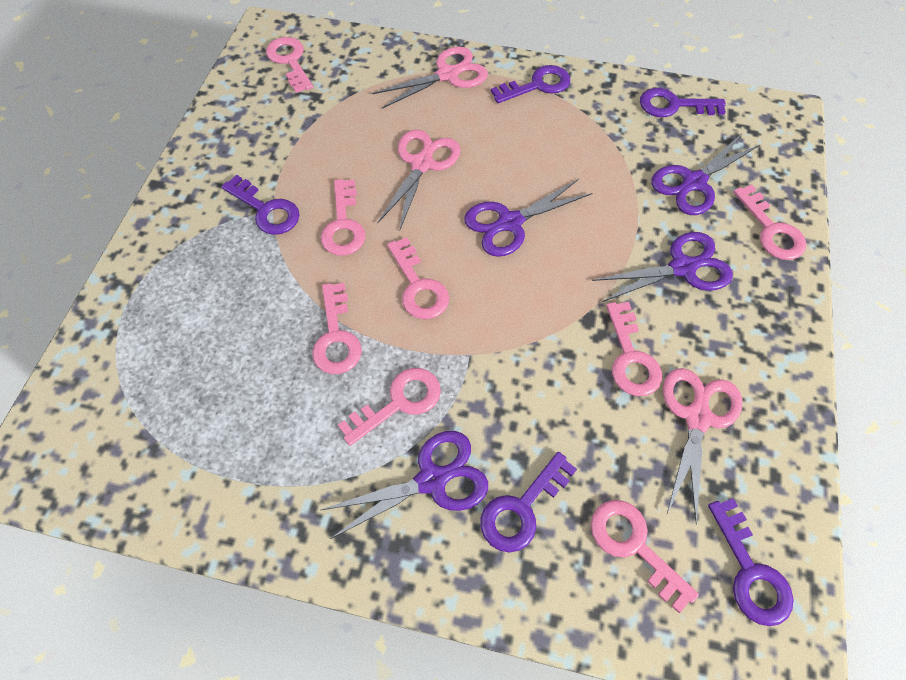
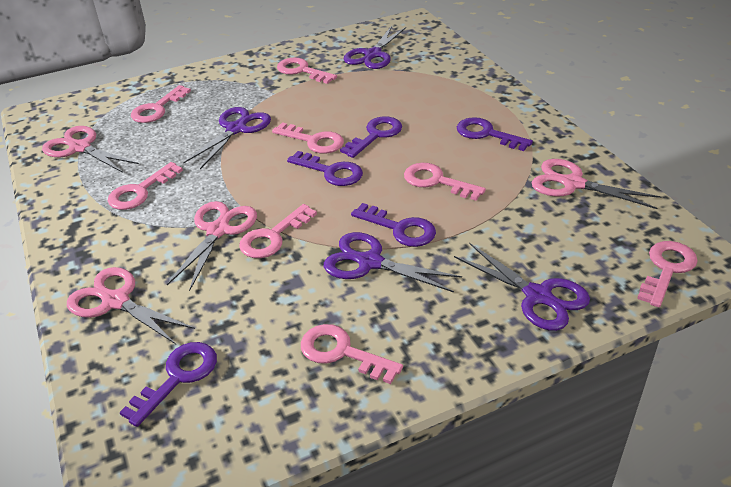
pink scissors: 3 -> 4

